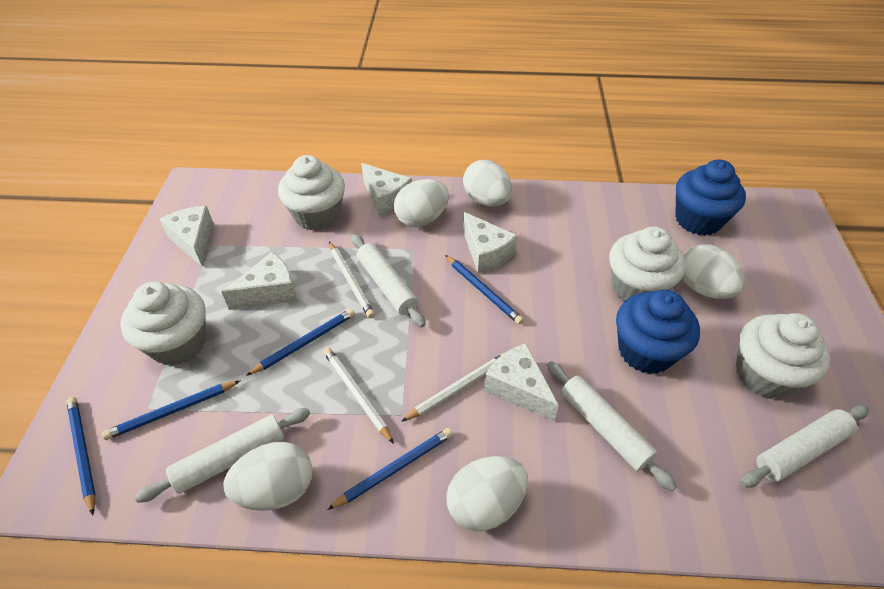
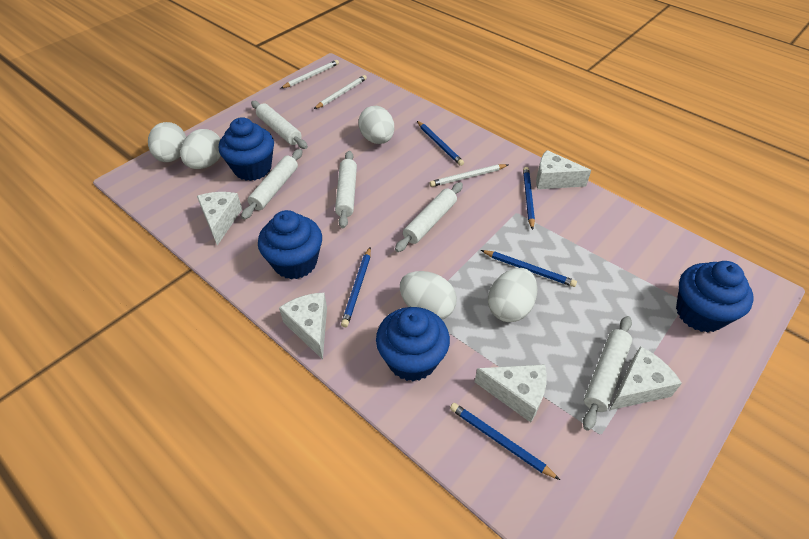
blue cupcake: 2 -> 4
white cupcake: 4 -> 0
white rolling pin: 4 -> 5

